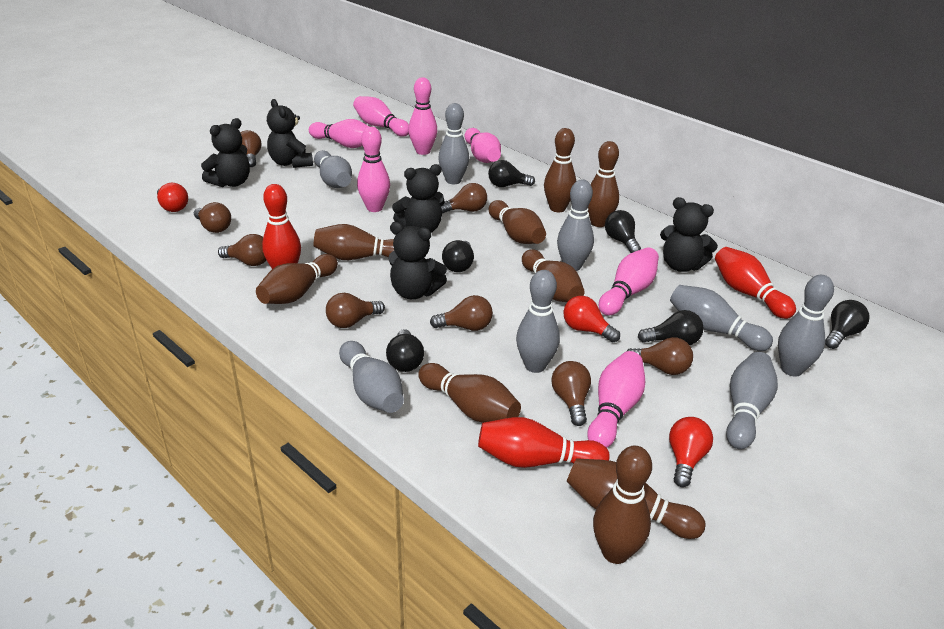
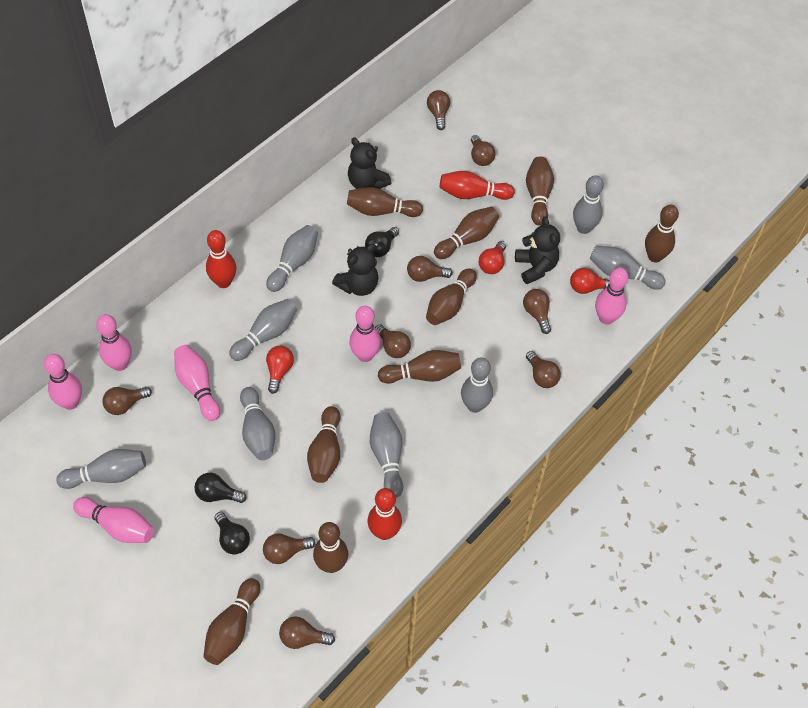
black light bulb: 6 -> 3
black teddy bear: 5 -> 3
brown light bulb: 8 -> 9
pink bowling pin: 7 -> 6

